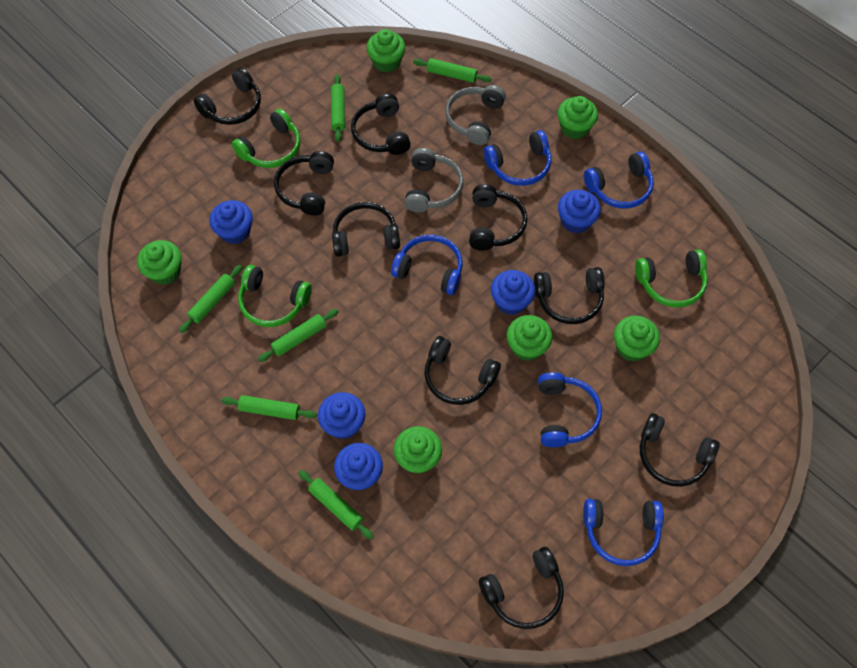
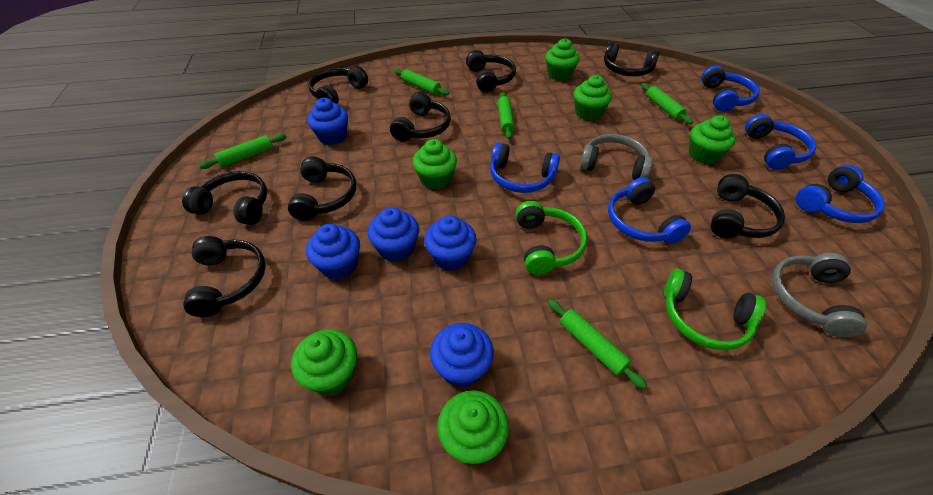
black headphones: 9 -> 8
green headphones: 3 -> 2
green rolling pin: 6 -> 5

